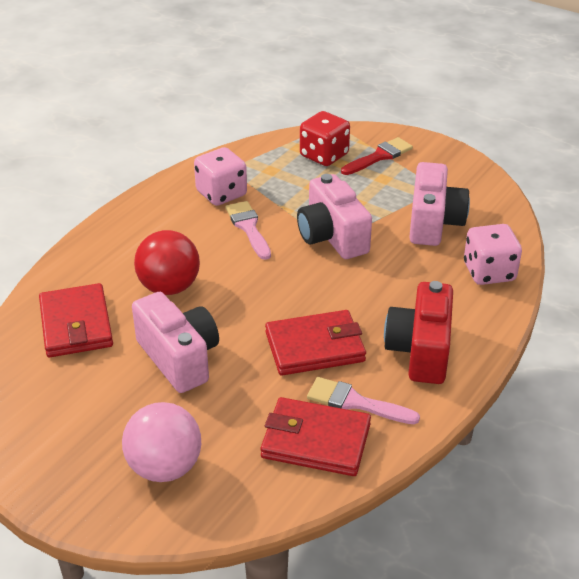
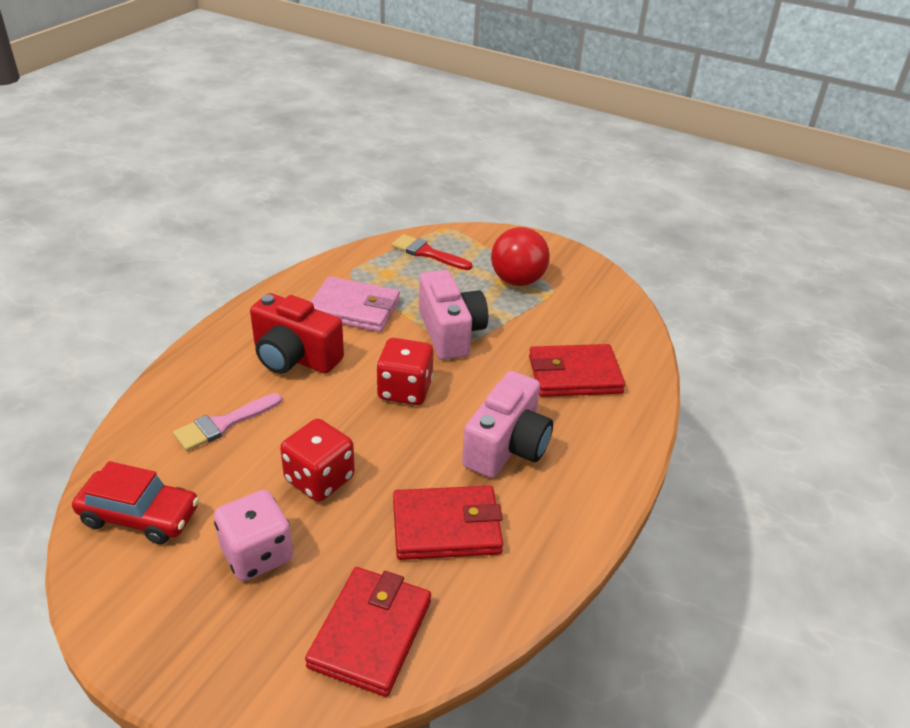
pink ball: 1 -> 0
pink brush: 2 -> 1
pink camera: 3 -> 2
pink dice: 2 -> 1
pink wallet: 0 -> 1
red car: 0 -> 1
red dice: 1 -> 2

